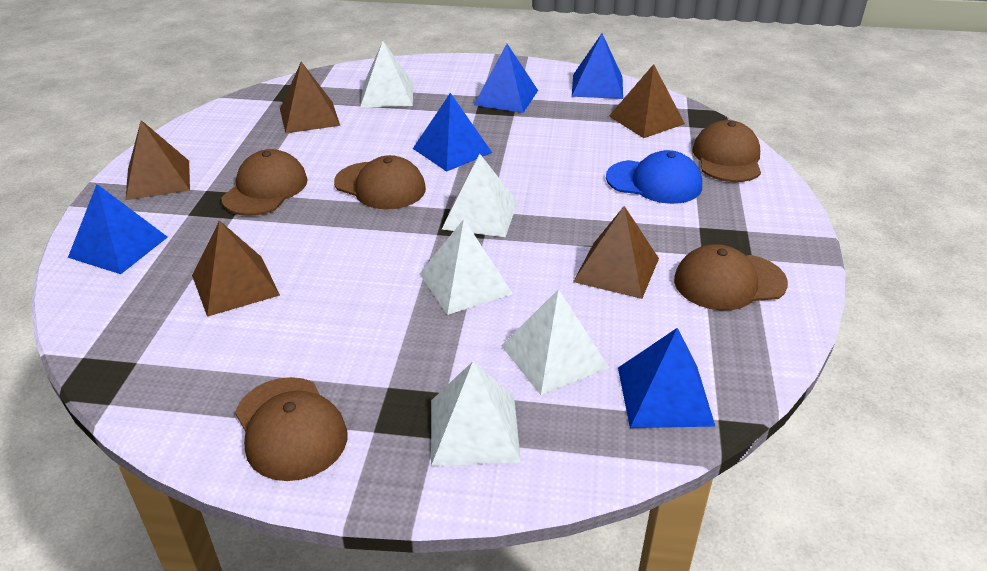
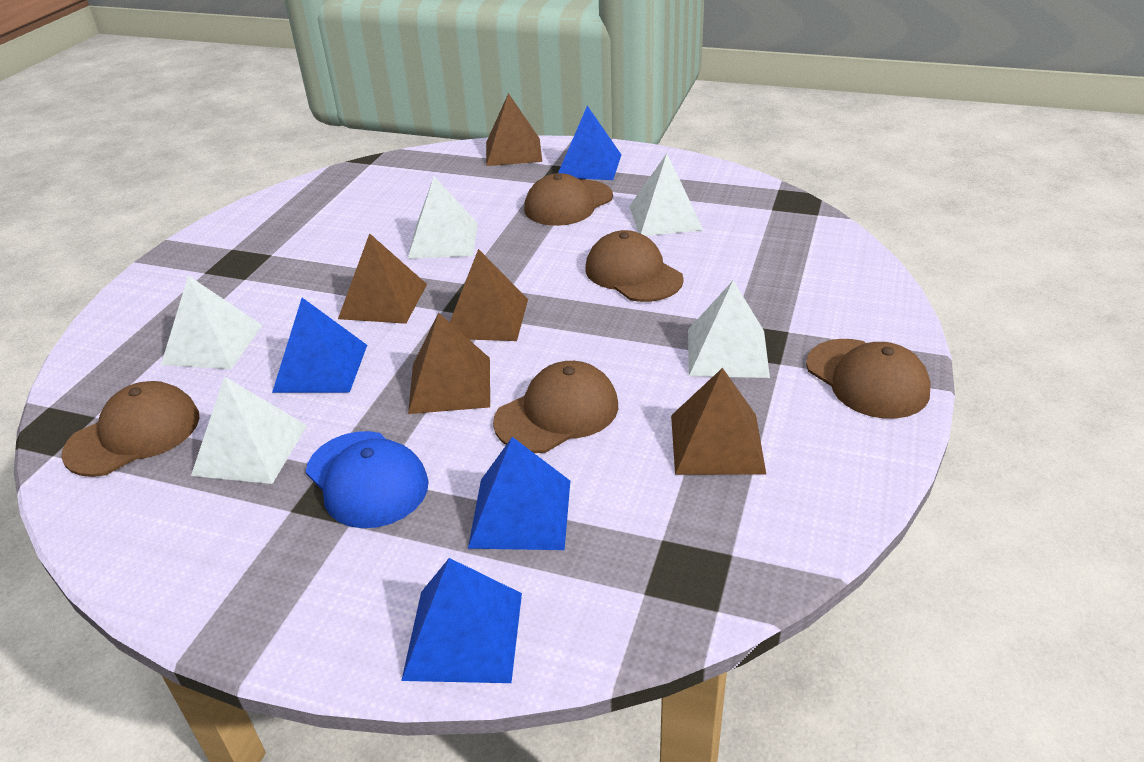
blue pyramid: 5 -> 4

